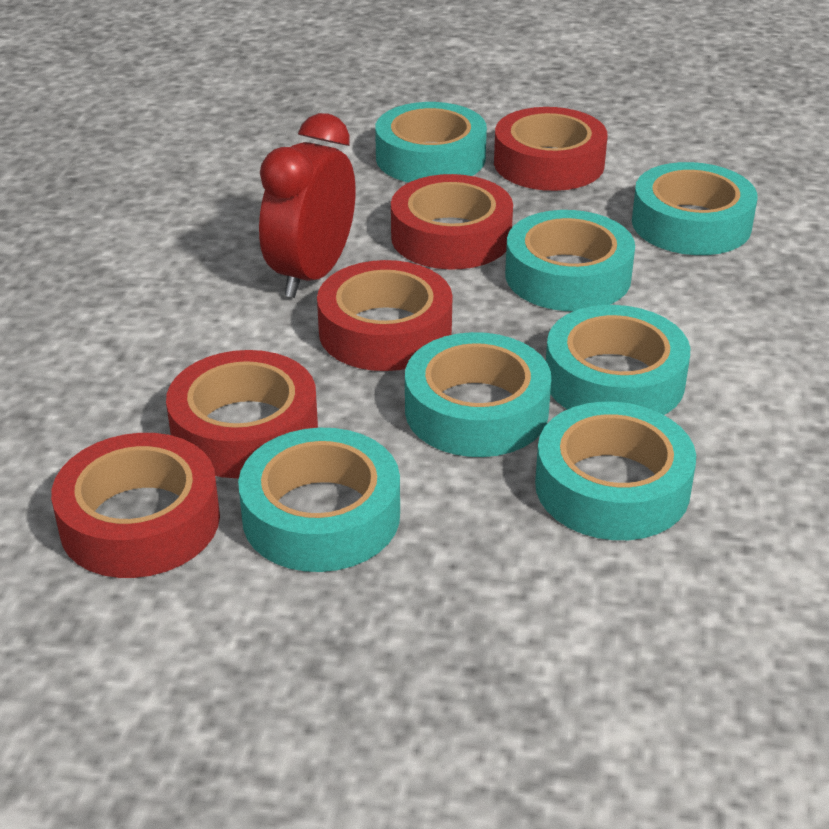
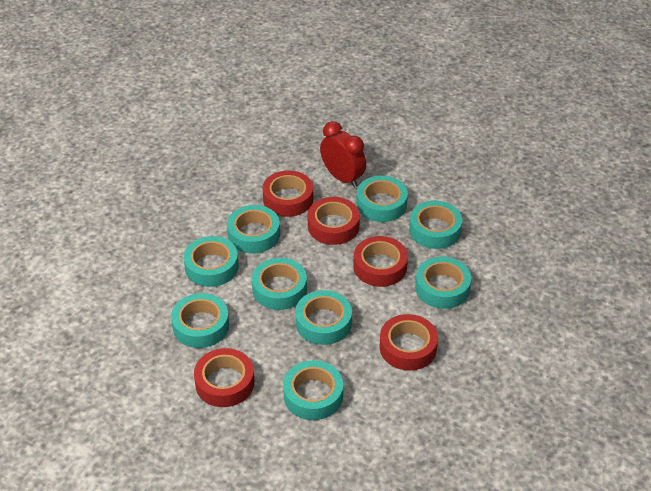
turquoise tape: 7 -> 9

